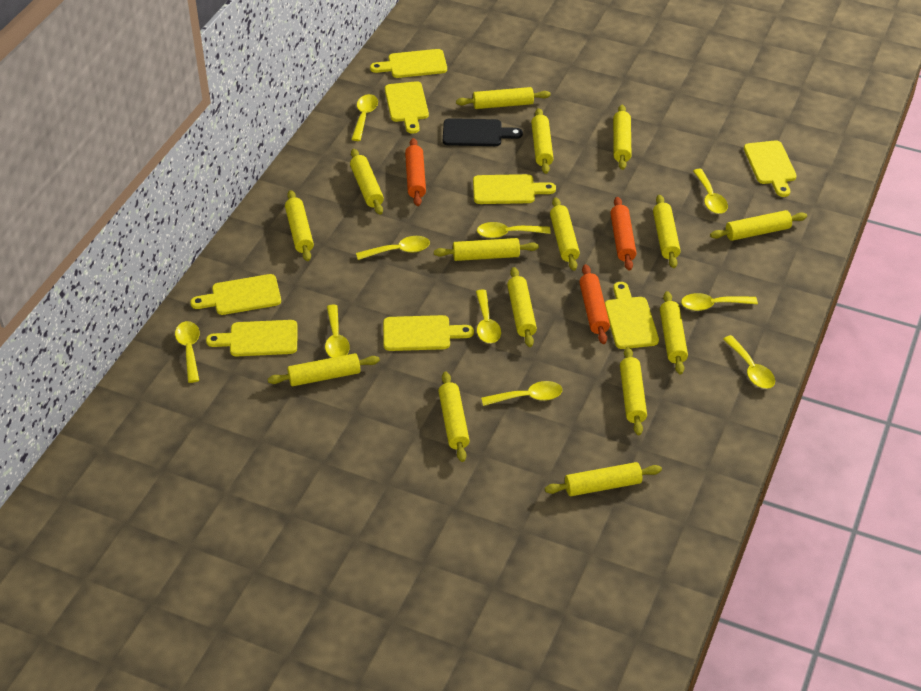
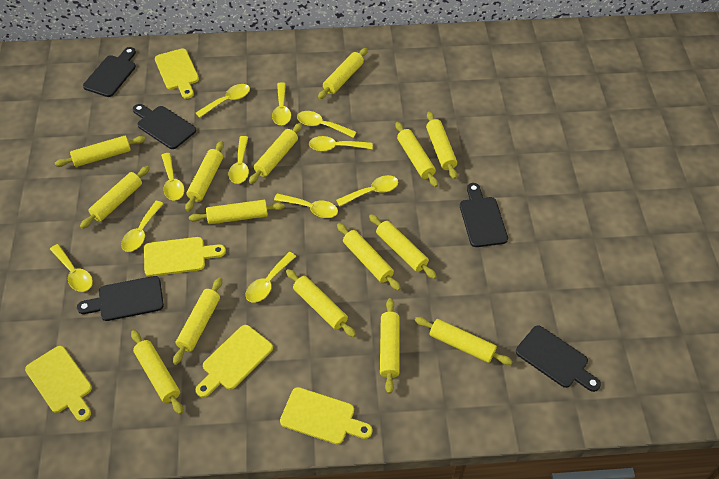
black cutting board: 1 -> 5
orange rolling pin: 3 -> 0
yellow cutting board: 8 -> 5
yellow spoon: 10 -> 11

